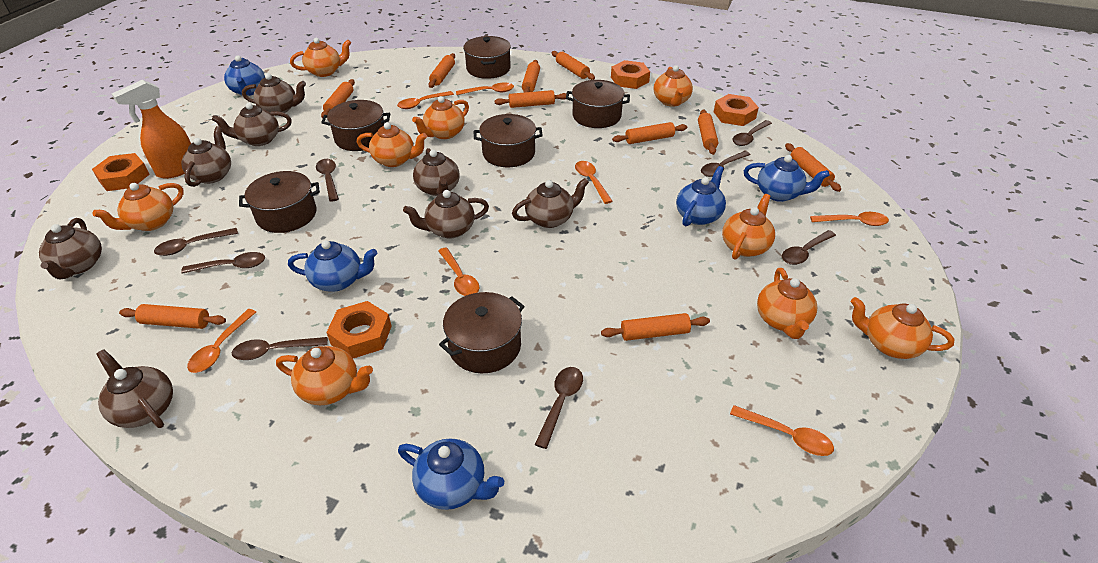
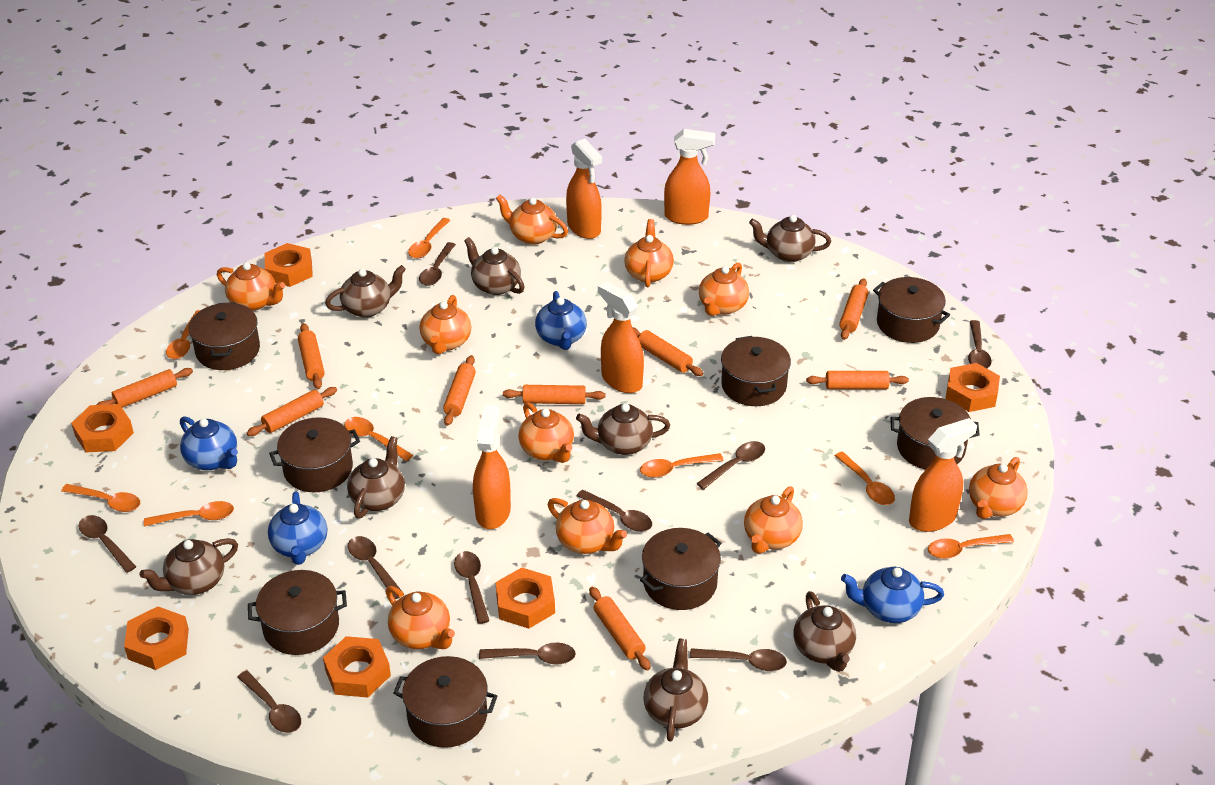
blue teapot: 5 -> 4
brown pot: 6 -> 8
brown spoon: 8 -> 10
orange nut: 4 -> 6
orange rolling pin: 10 -> 9
orange spoon: 7 -> 8
orange spray bottle: 1 -> 5
orange teapot: 9 -> 10

